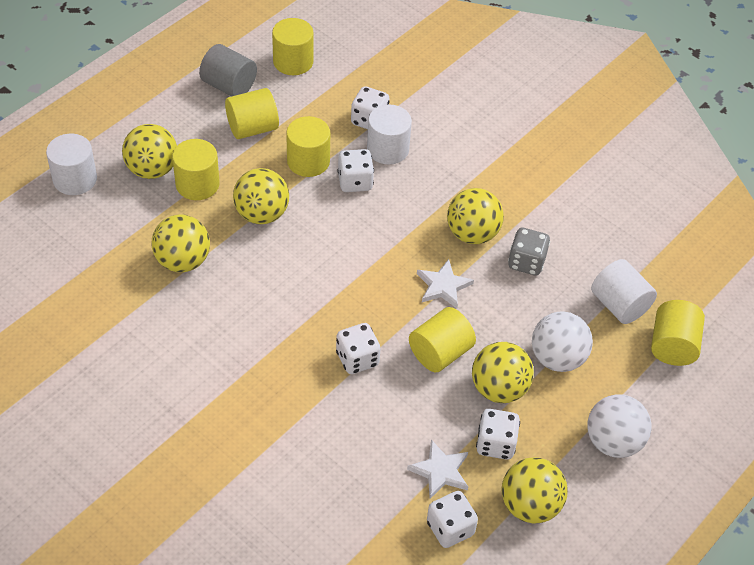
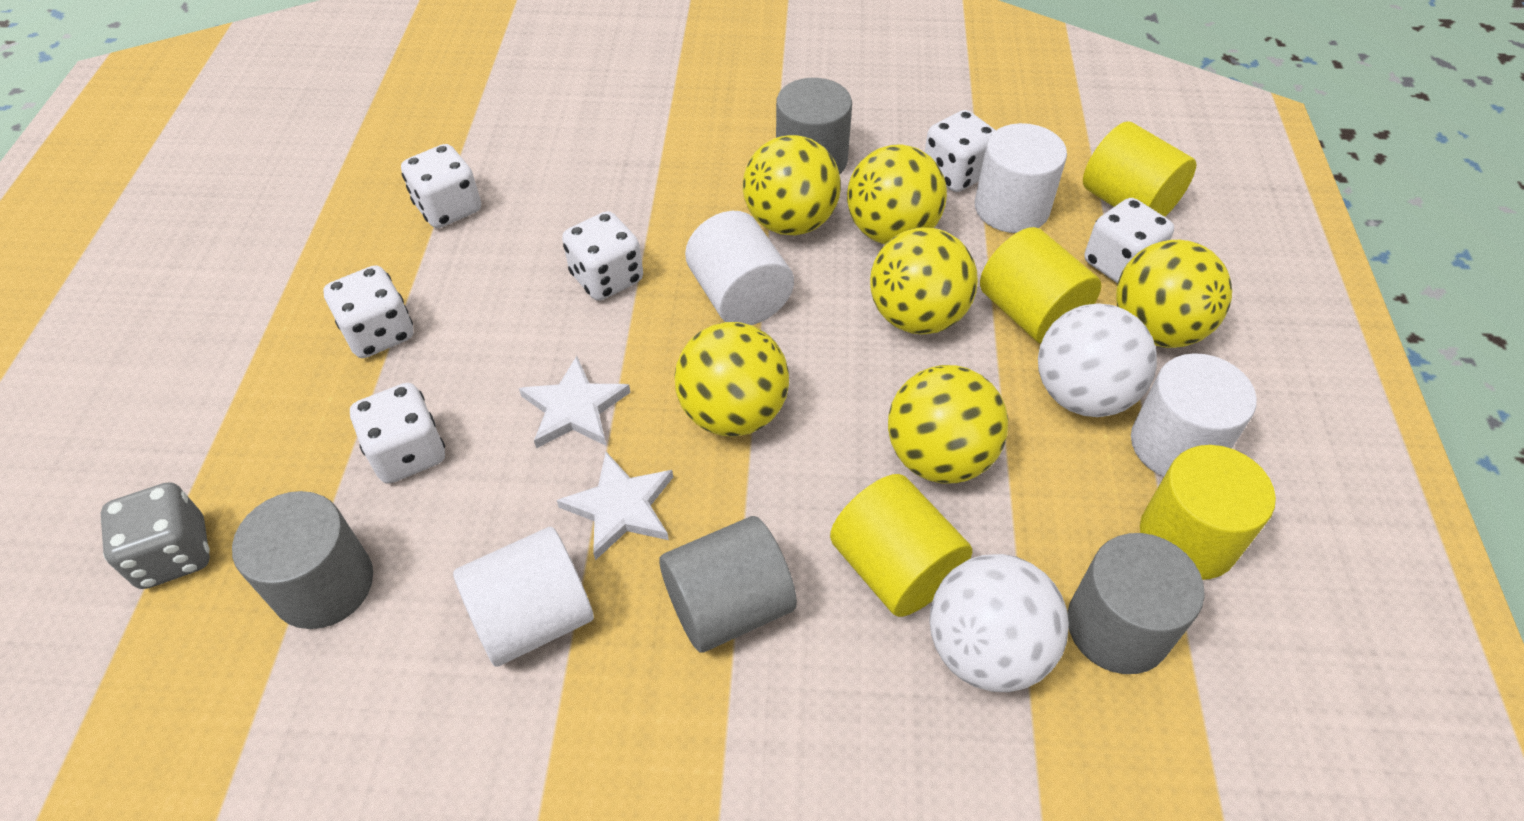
grey cylinder: 1 -> 4
white cylinder: 3 -> 4
white dice: 5 -> 6
yellow cylinder: 6 -> 4

